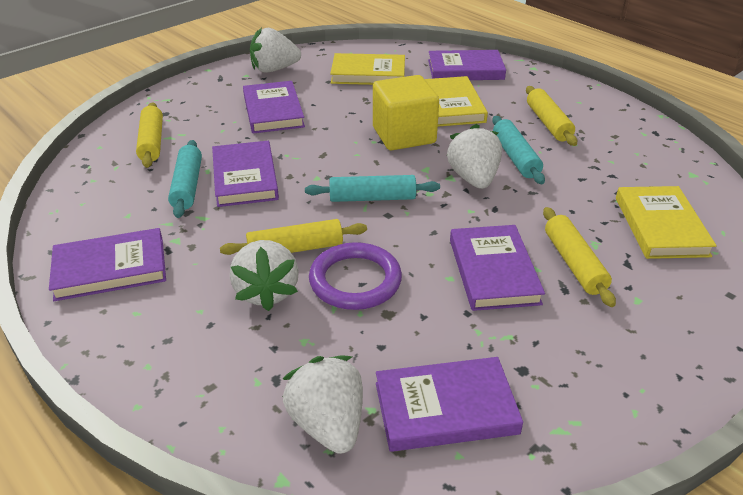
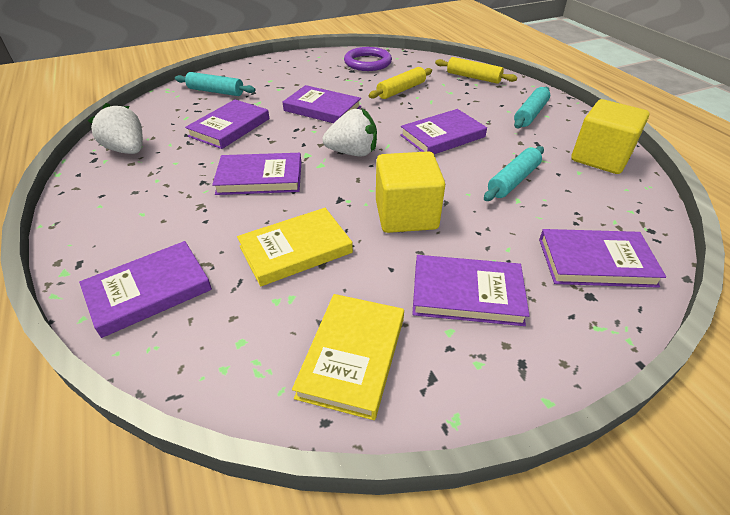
purple book: 6 -> 7
white strawberry: 4 -> 2
yellow book: 3 -> 2
yellow cube: 1 -> 2
yellow rolling pin: 4 -> 2

